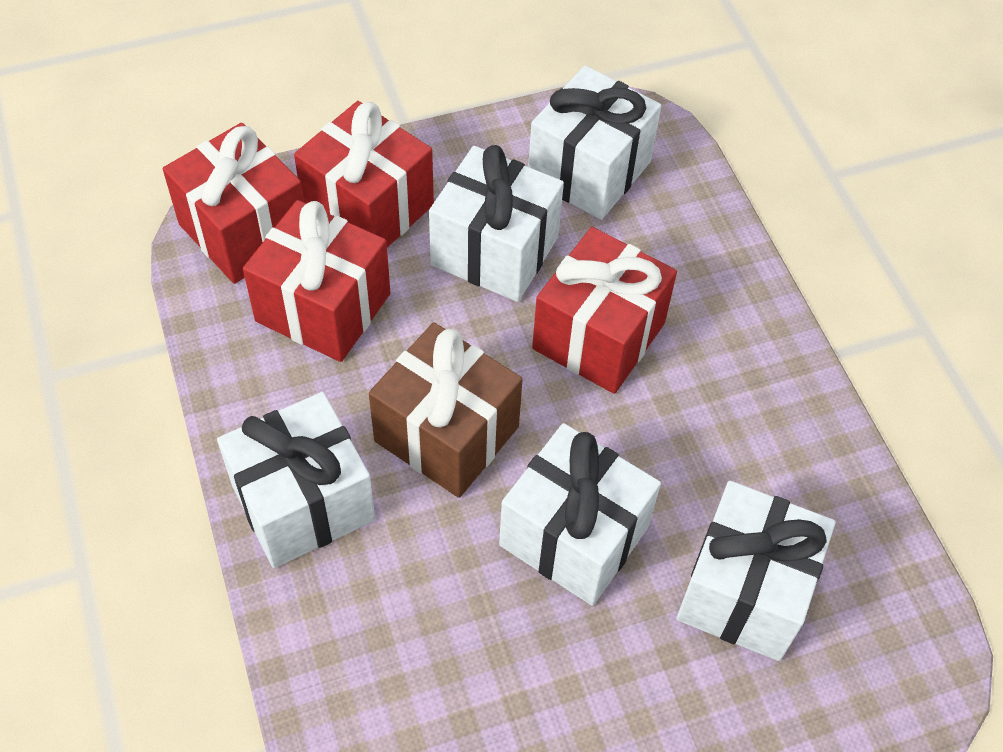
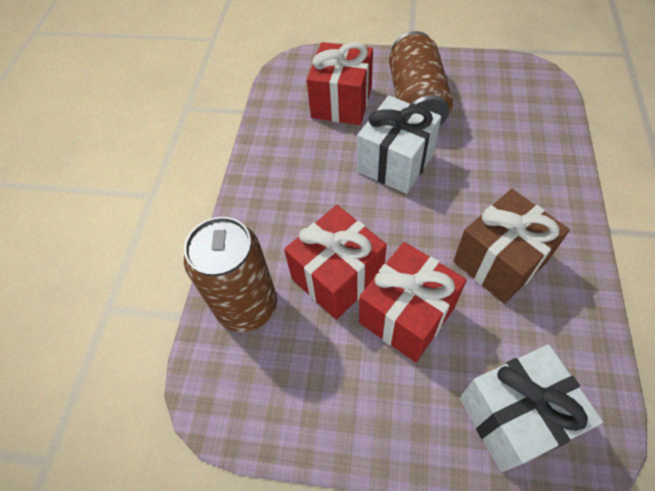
brown can: 0 -> 2
red gift: 4 -> 3
white gift: 5 -> 2

